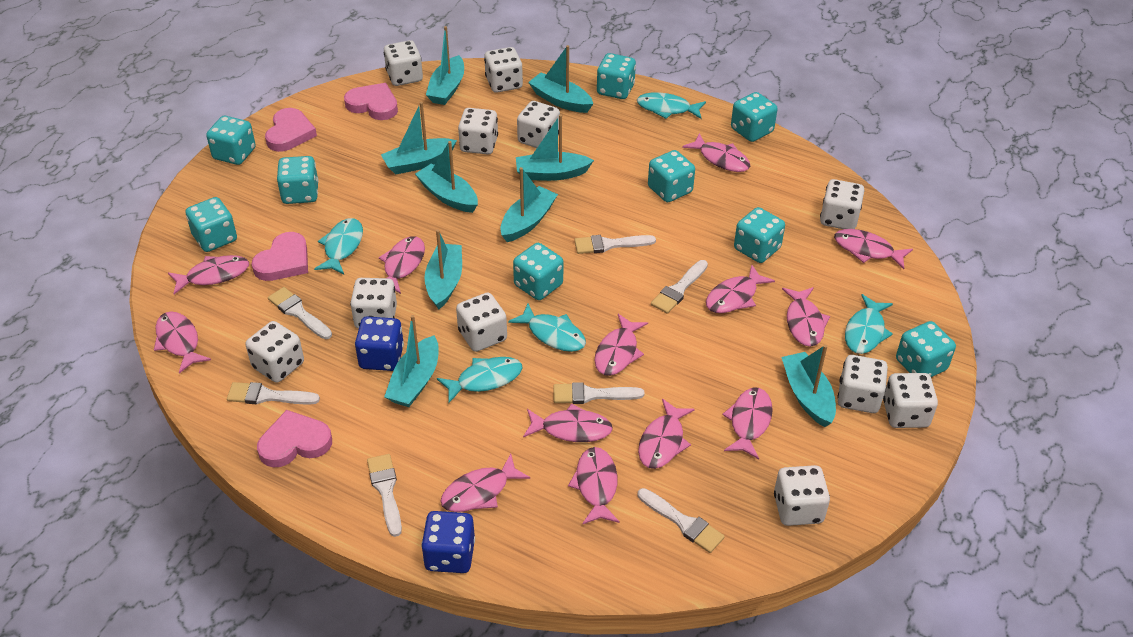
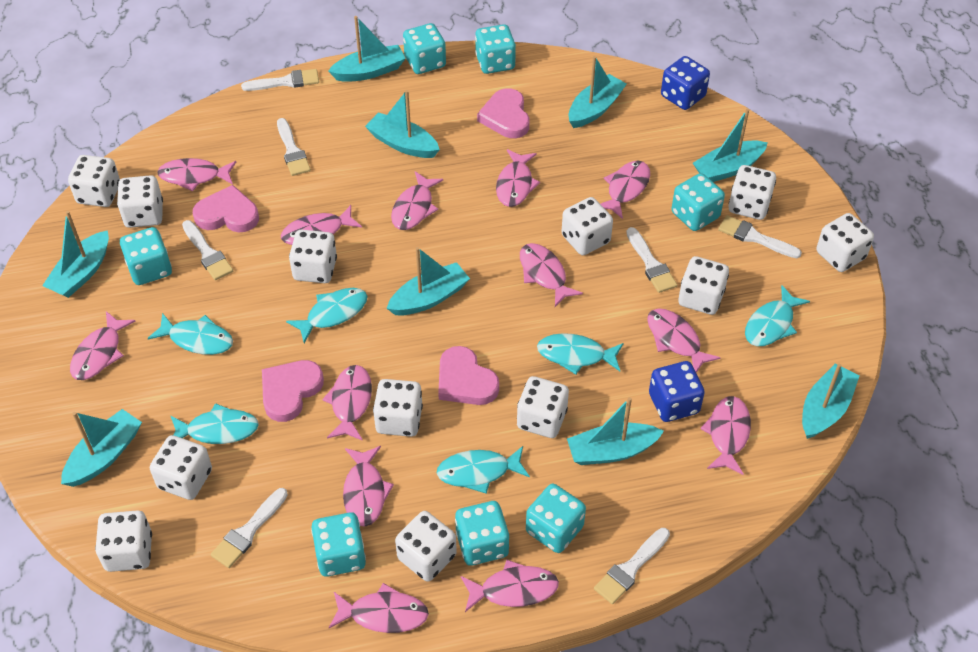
turquoise dice: 9 -> 7
turquoise fish: 5 -> 6
white dice: 11 -> 12

